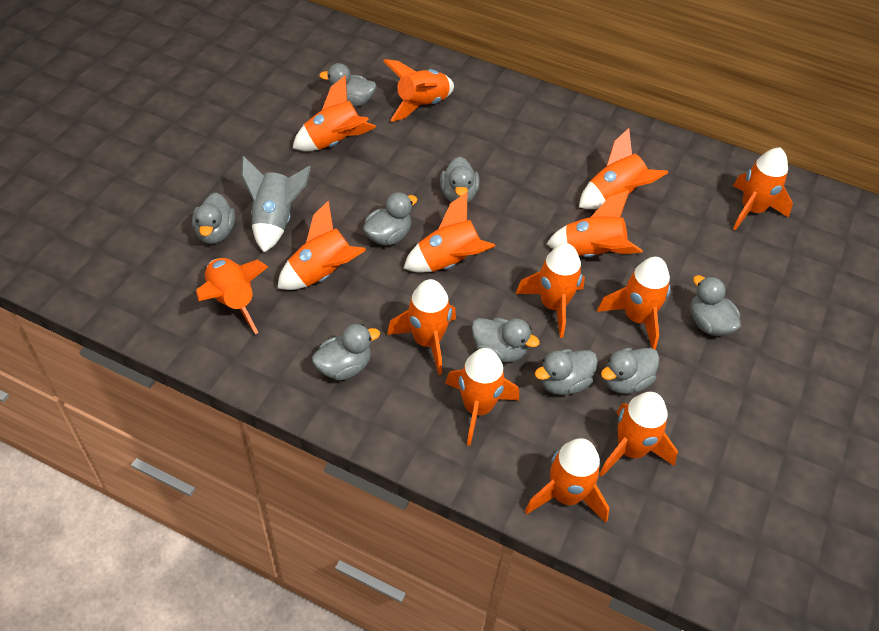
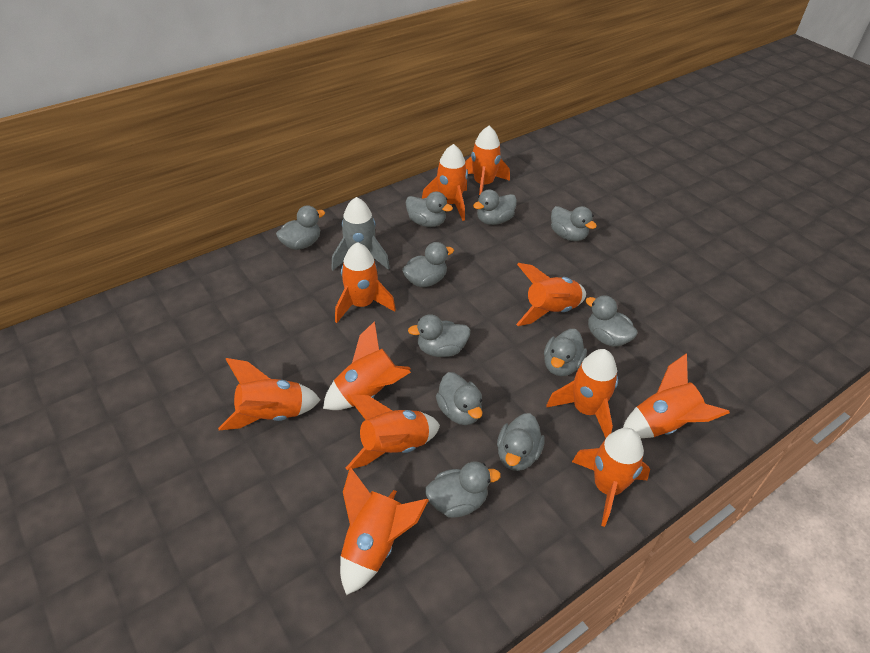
grey duck: 9 -> 11
orange rocket: 14 -> 11

